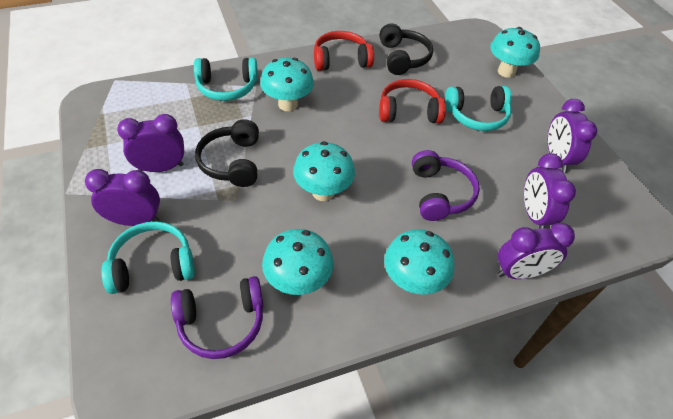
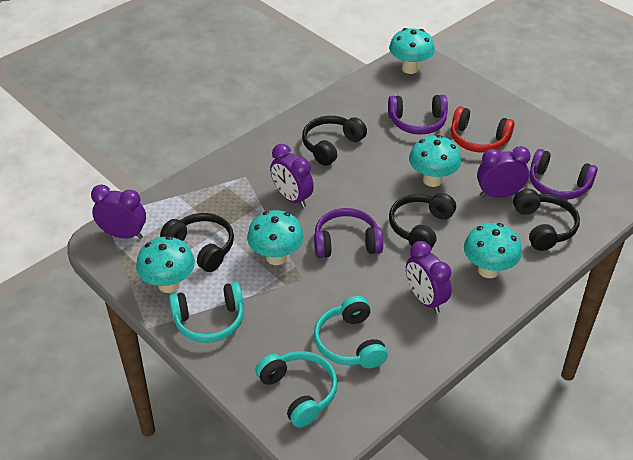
black headphones: 2 -> 4
purple clock: 5 -> 4
purple headphones: 2 -> 3
red headphones: 2 -> 1

